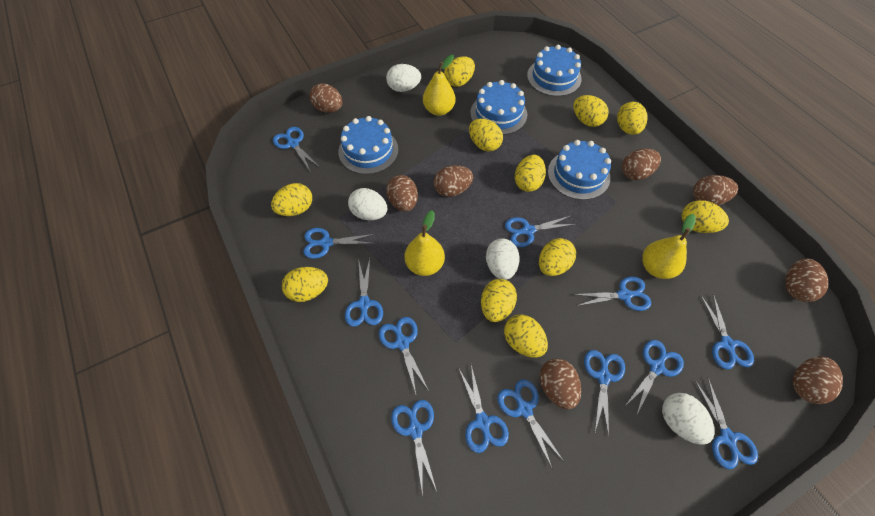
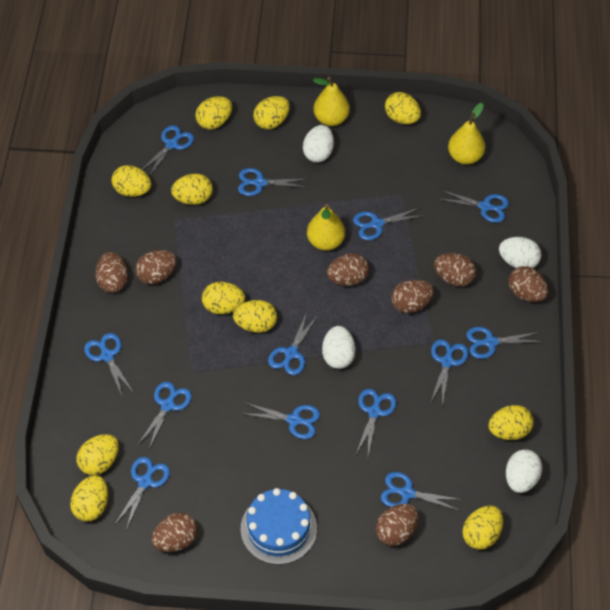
blue cake: 4 -> 1

